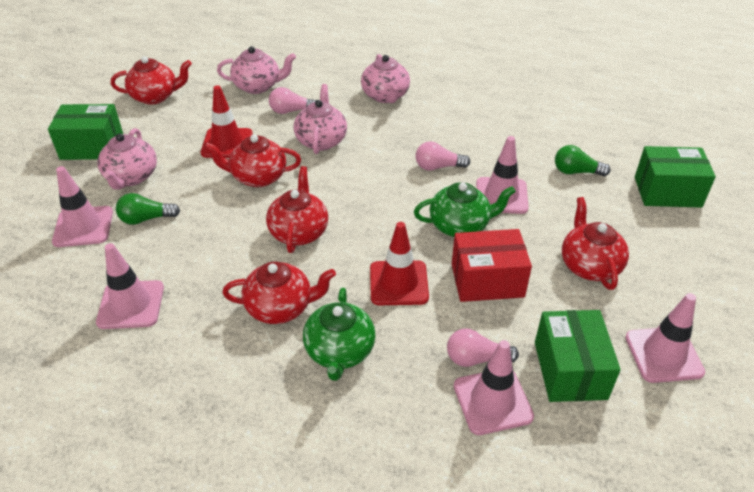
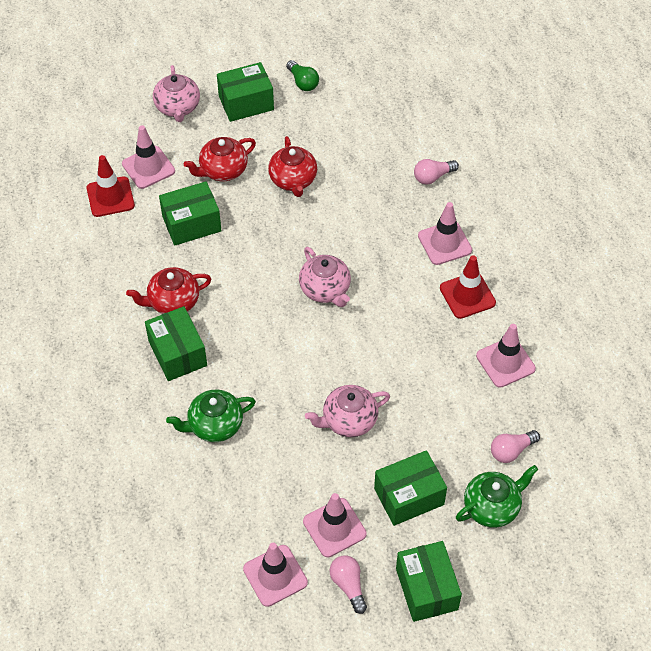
green box: 3 -> 5
green light bulb: 2 -> 1
pink teapot: 4 -> 3
red box: 1 -> 0
red teapot: 5 -> 3

